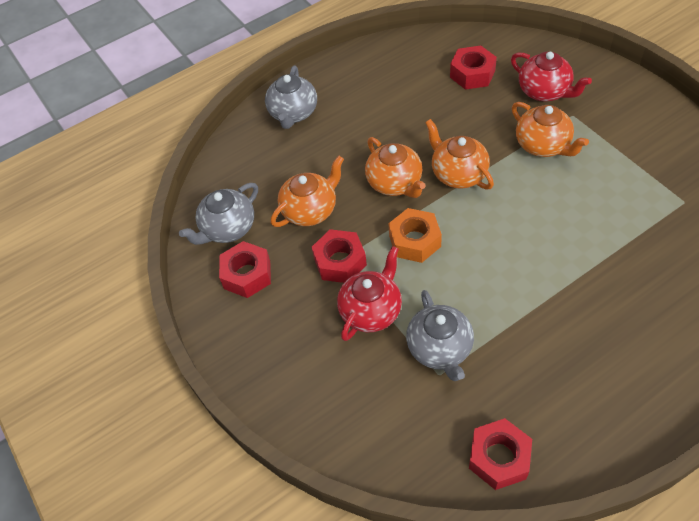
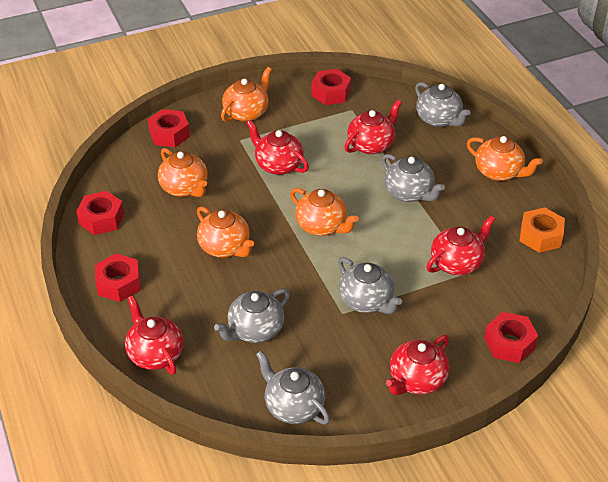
grey teapot: 3 -> 5
orange teapot: 4 -> 5
red nut: 4 -> 5
red teapot: 2 -> 5

